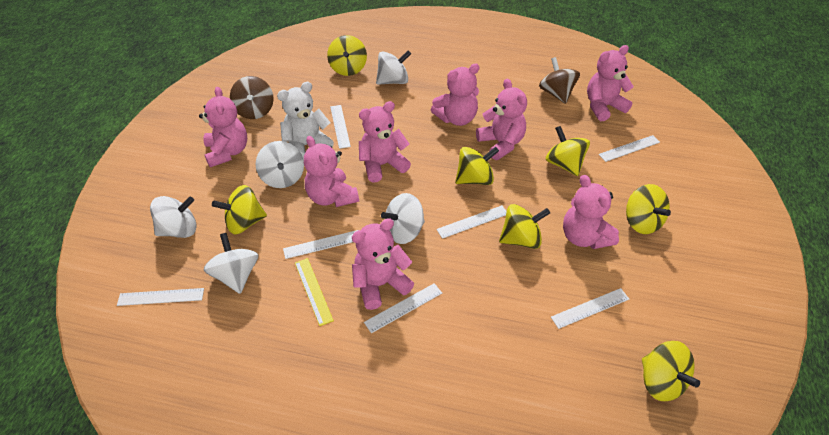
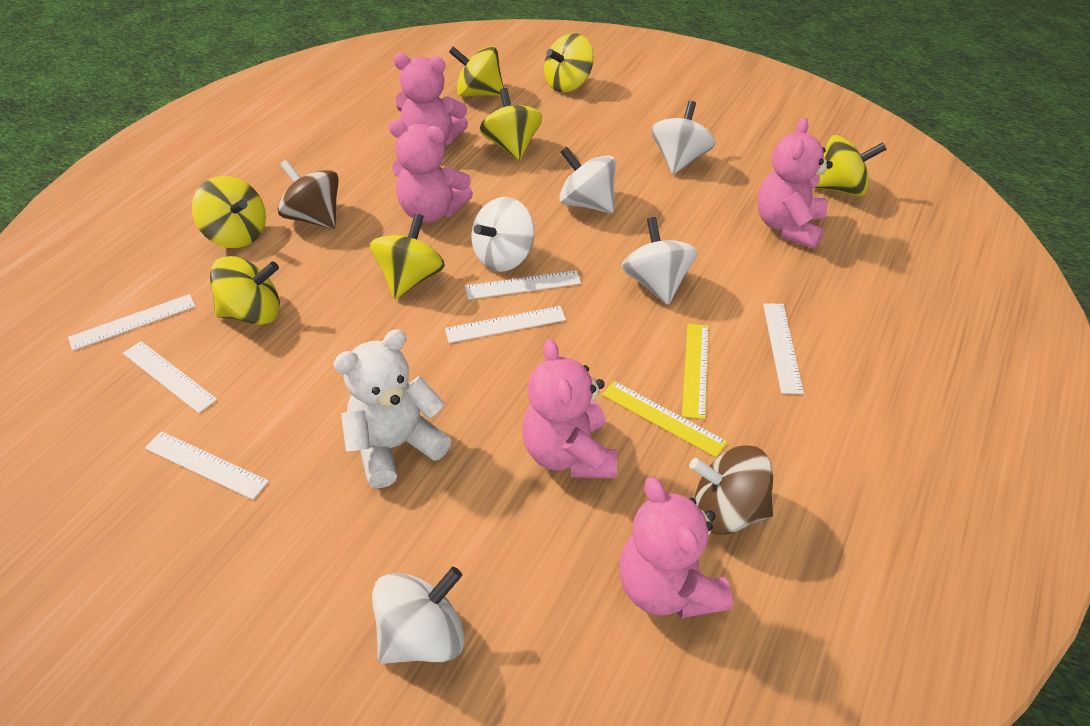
pink teddy bear: 8 -> 5
white ruler: 7 -> 6
yellow ruler: 1 -> 2

